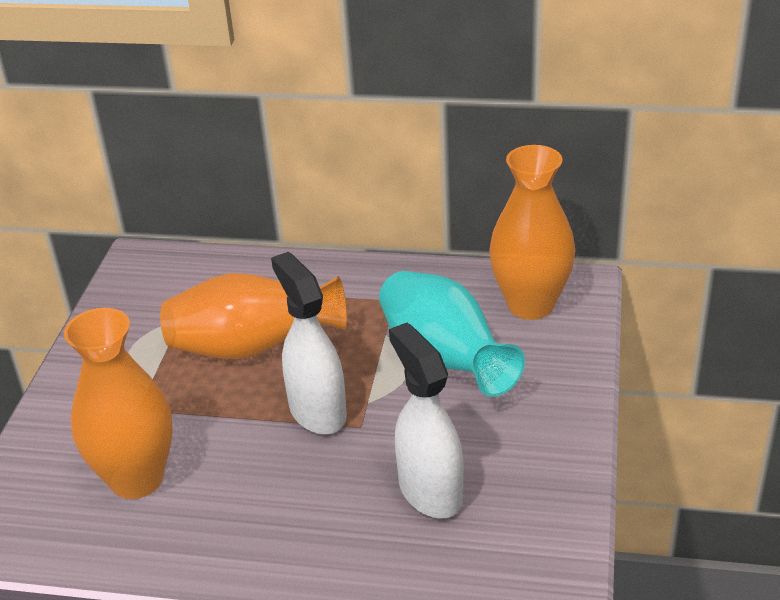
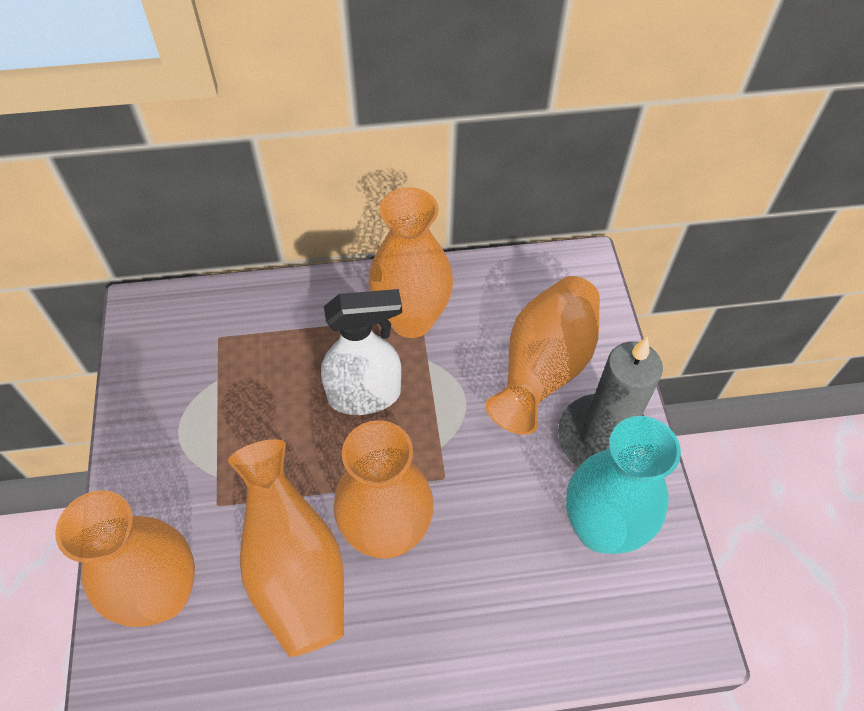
grey candle: 0 -> 1
orange vase: 3 -> 5
white spray bottle: 2 -> 1

